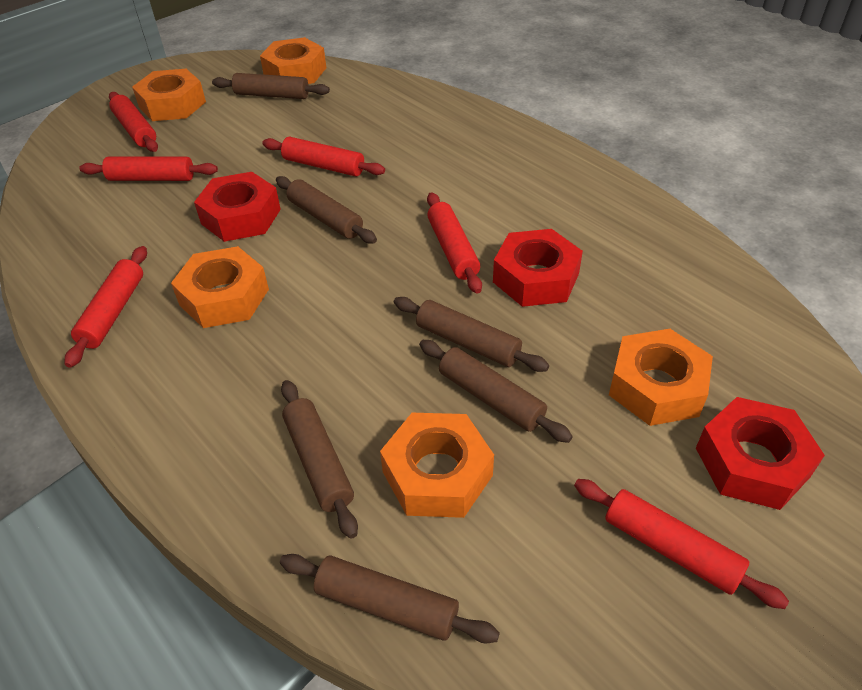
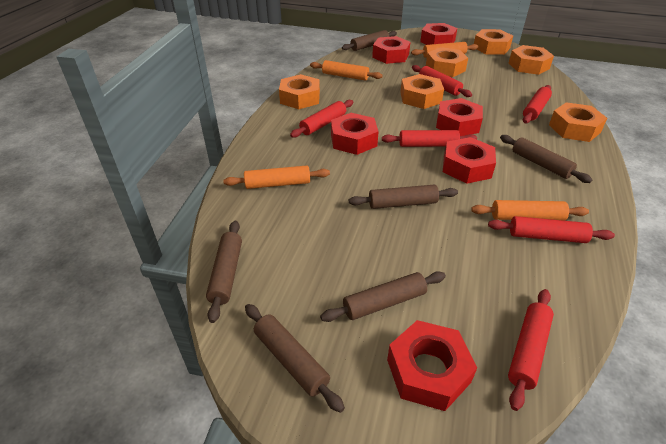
orange nut: 5 -> 6
orange rolling pin: 0 -> 4
red nut: 3 -> 6

